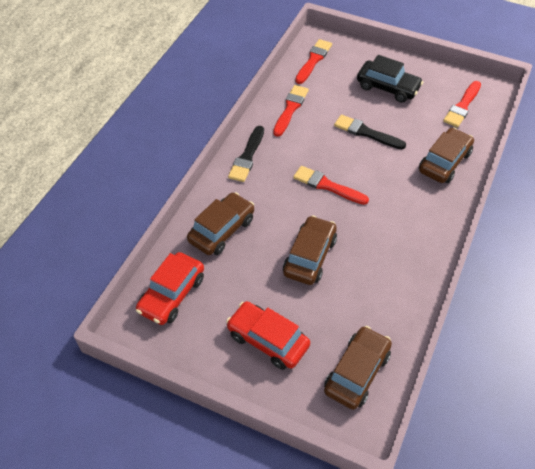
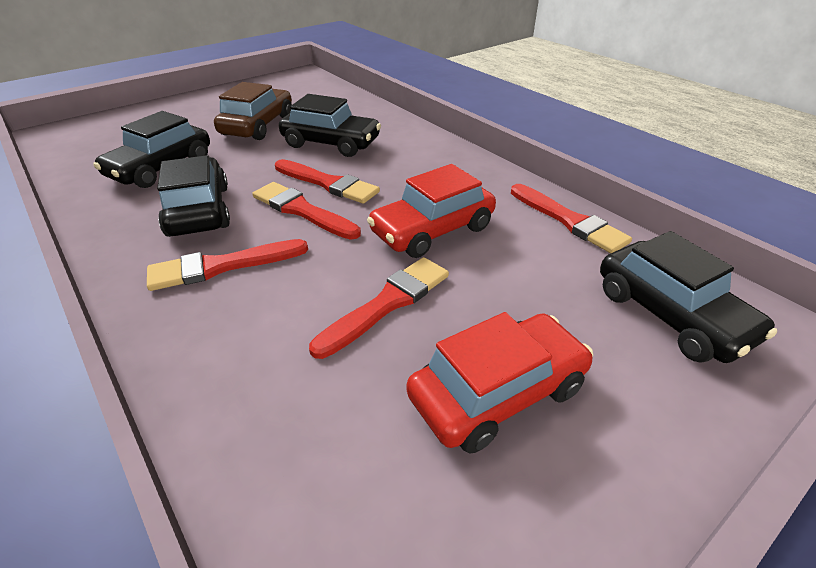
black brush: 2 -> 0
black car: 1 -> 4
brown car: 4 -> 1
red brush: 4 -> 5

